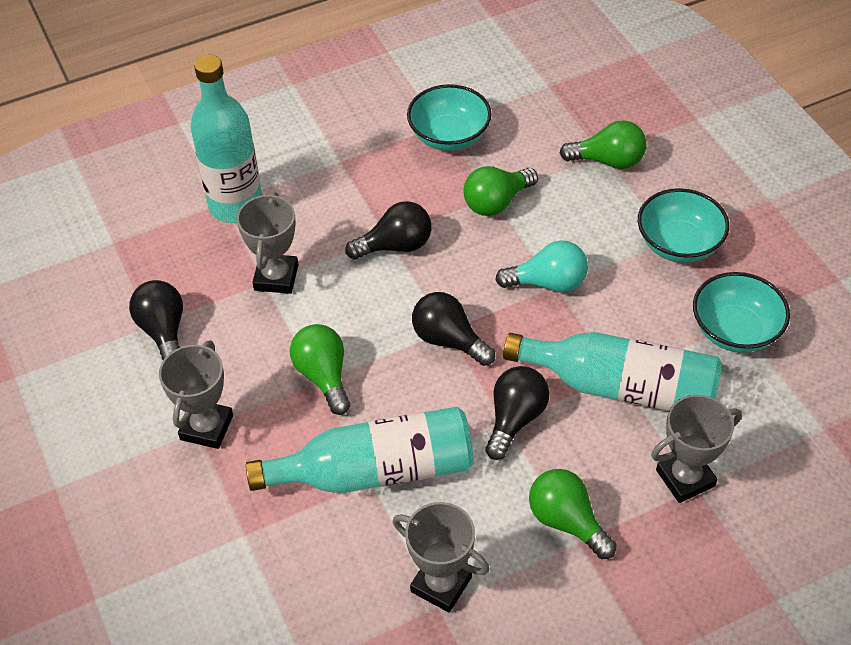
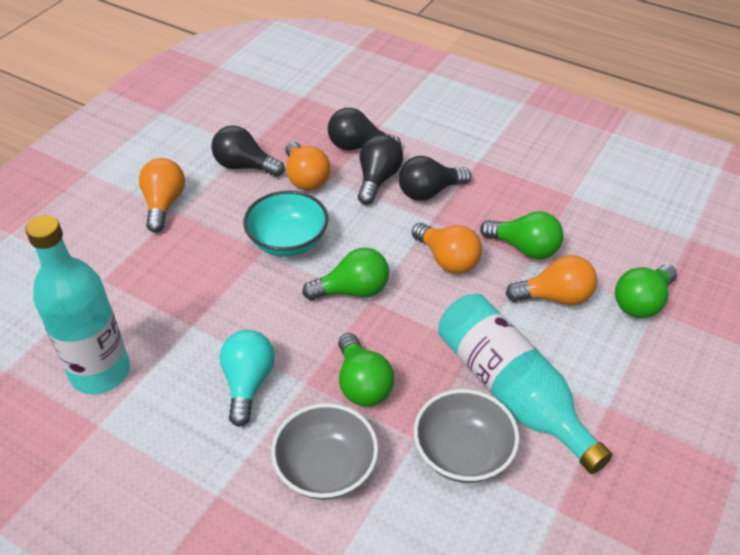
grey bowl: 0 -> 2
grey trophy: 4 -> 0
orange light bulb: 0 -> 4
turquoise bottle: 3 -> 2
turquoise bowl: 3 -> 1

